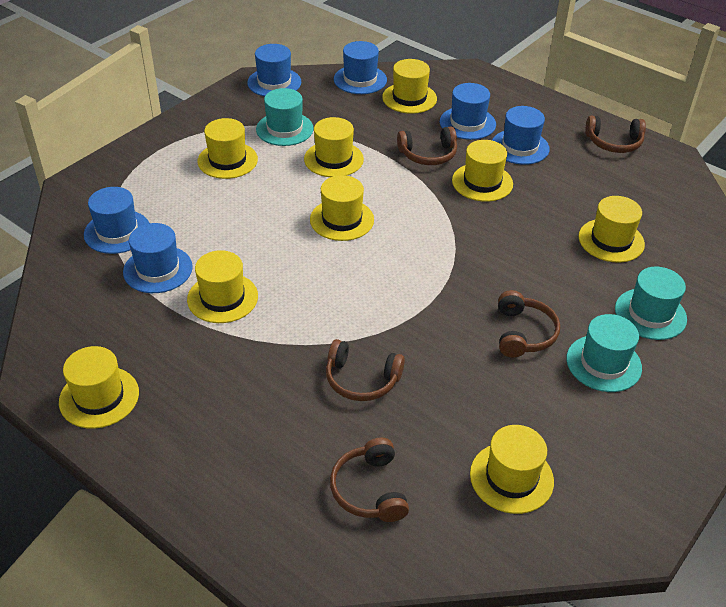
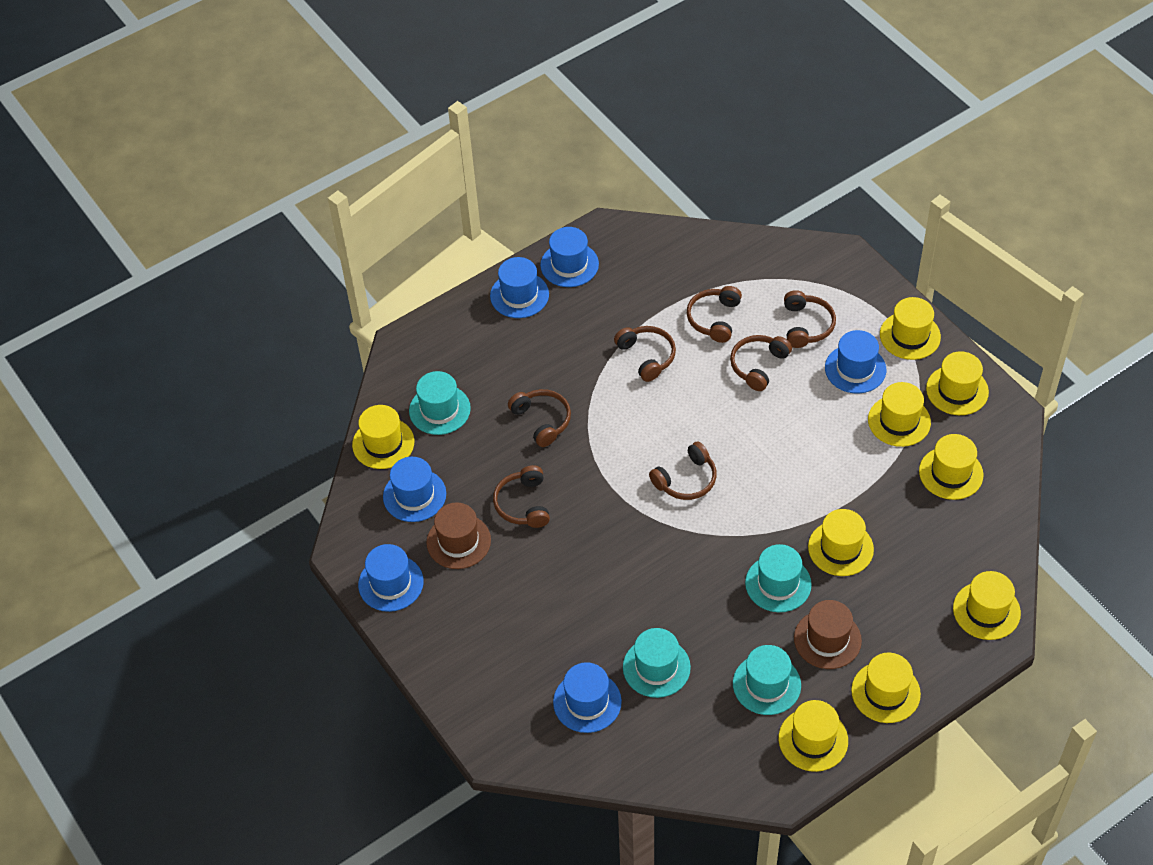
brown hat: 0 -> 2
brown headphones: 5 -> 7
turquoise hat: 3 -> 4

